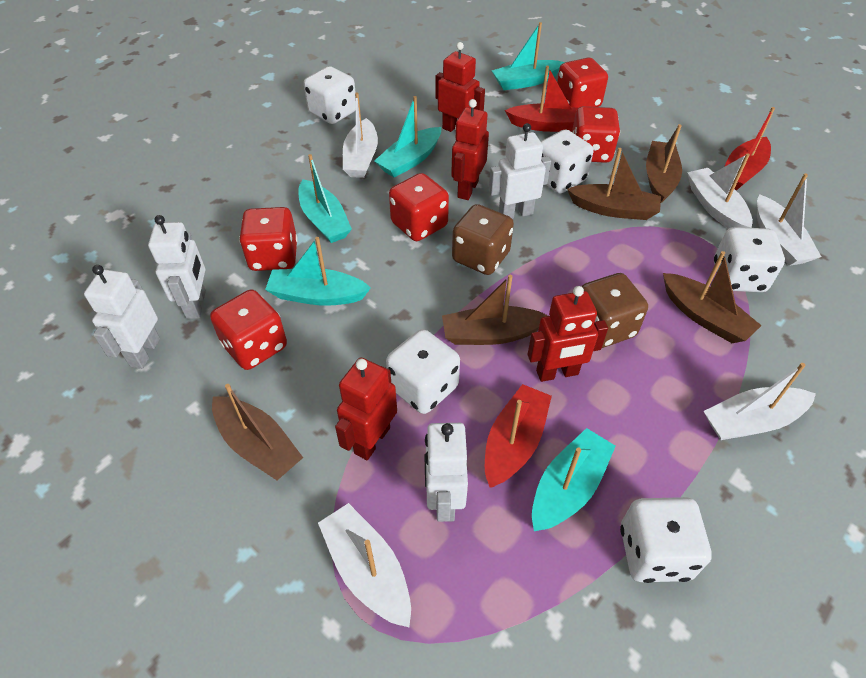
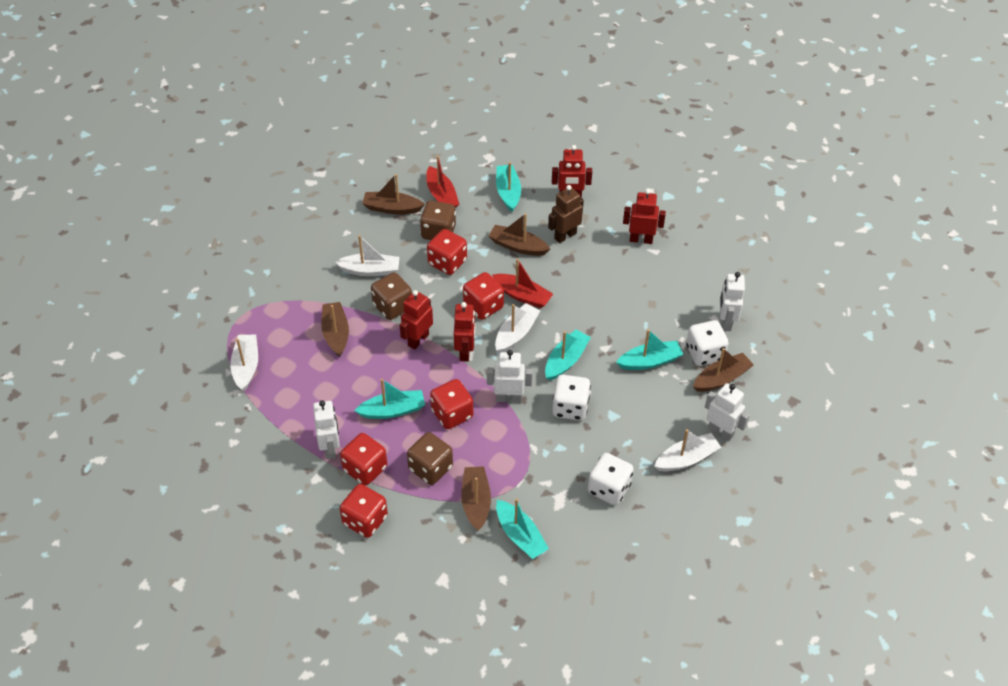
brown dice: 2 -> 3
brown robot: 0 -> 1
red boat: 3 -> 2
white boat: 5 -> 4
white dice: 5 -> 3

